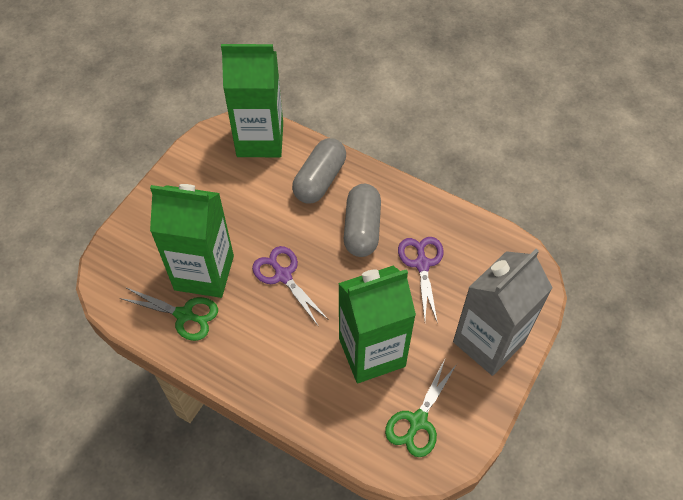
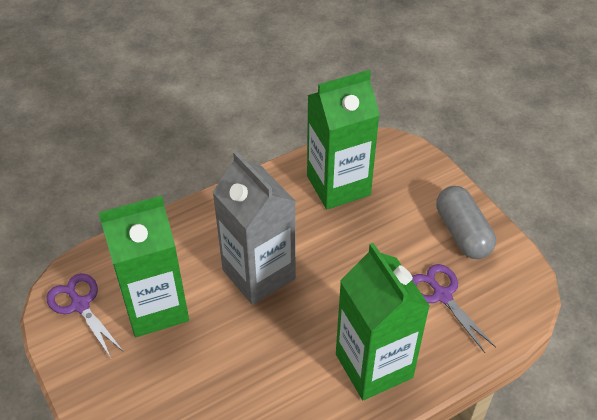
green scissors: 2 -> 0
grey capsule: 2 -> 1

